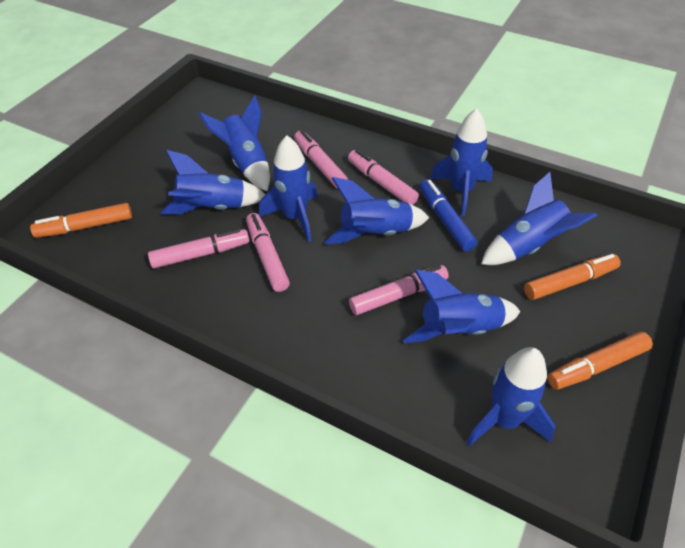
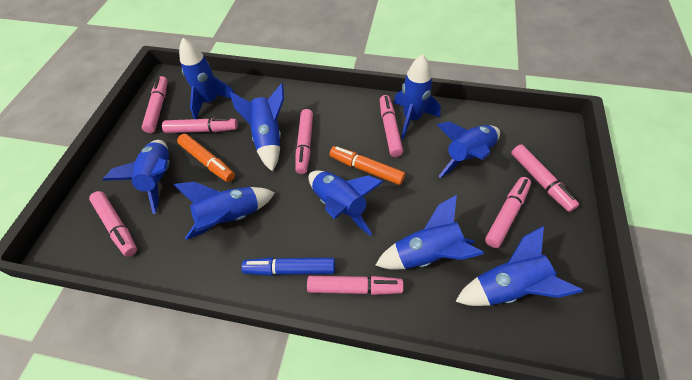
blue rocket: 8 -> 9
orange marker: 3 -> 2
pink marker: 5 -> 8

